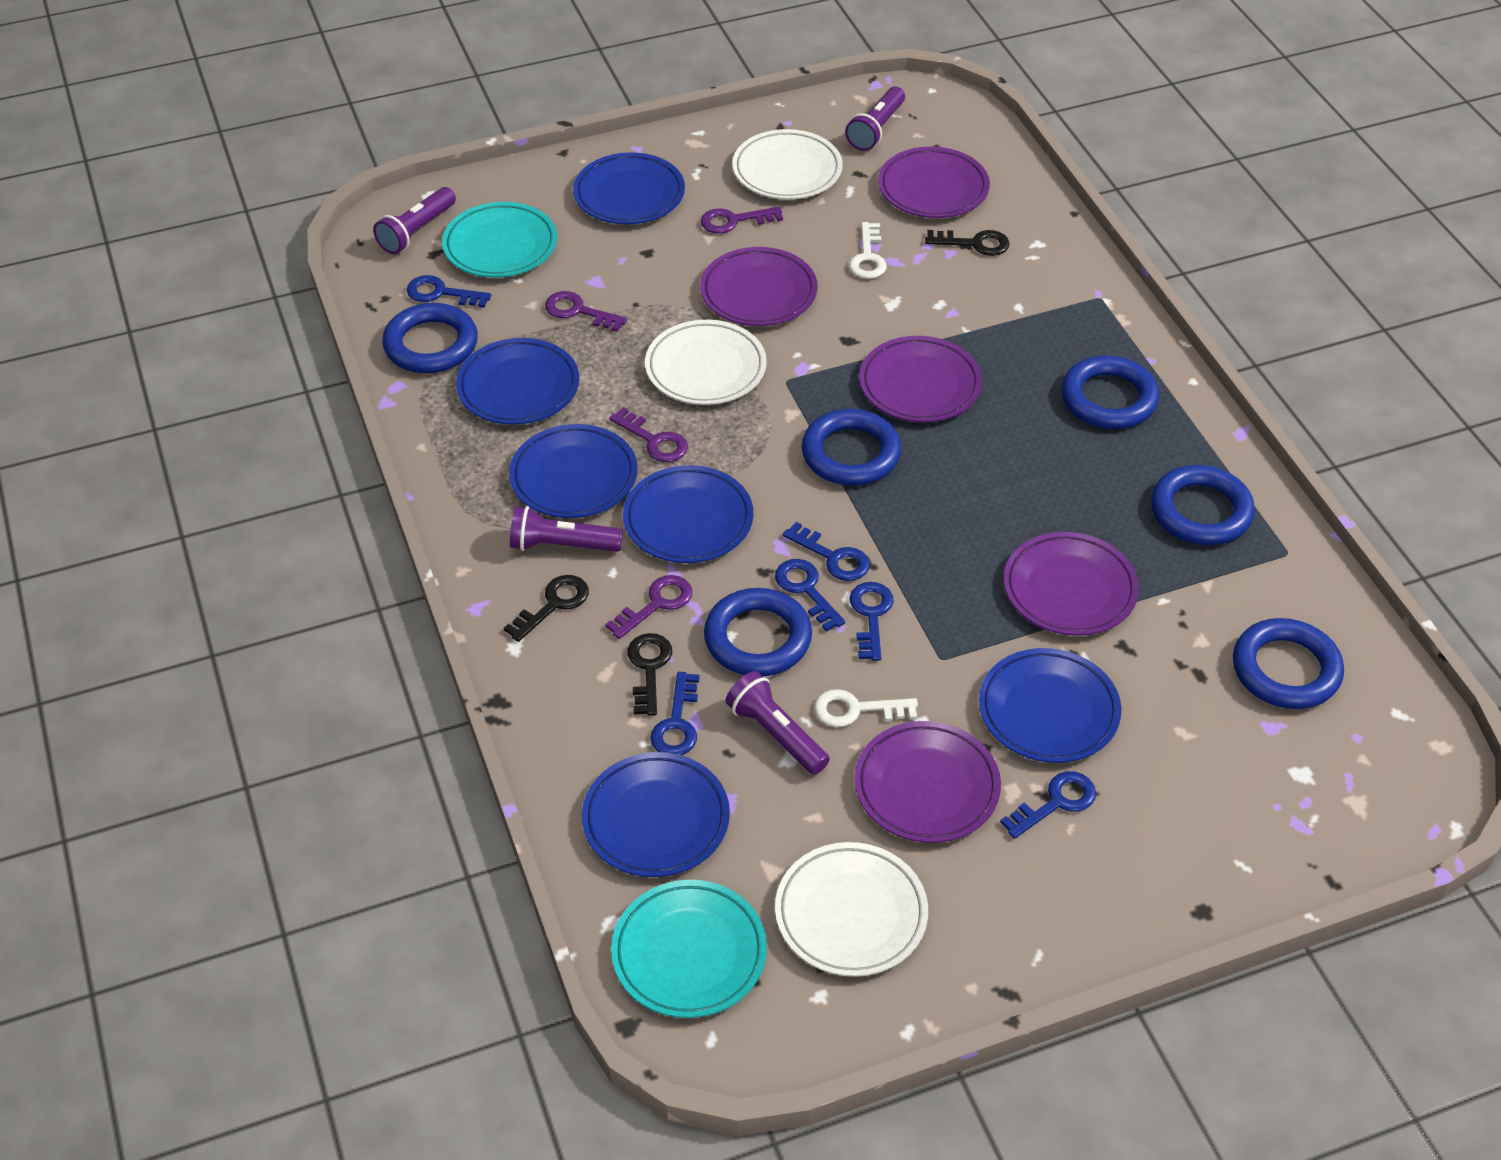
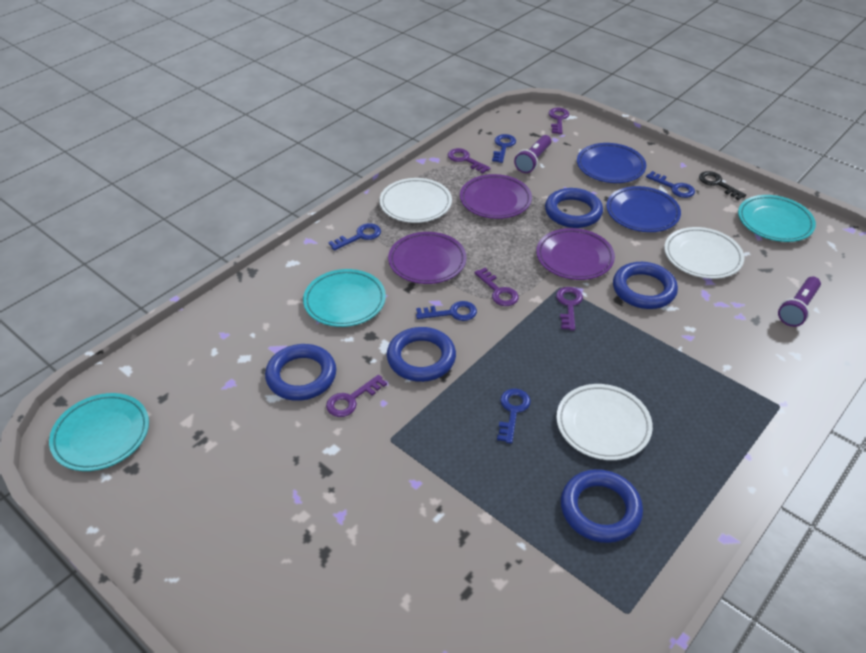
black key: 3 -> 1
blue key: 6 -> 5
blue plate: 6 -> 2
blue ring: 6 -> 5
purple flashlight: 4 -> 2
purple key: 4 -> 5
purple plate: 5 -> 3
turquoise plate: 2 -> 3
white key: 2 -> 0

